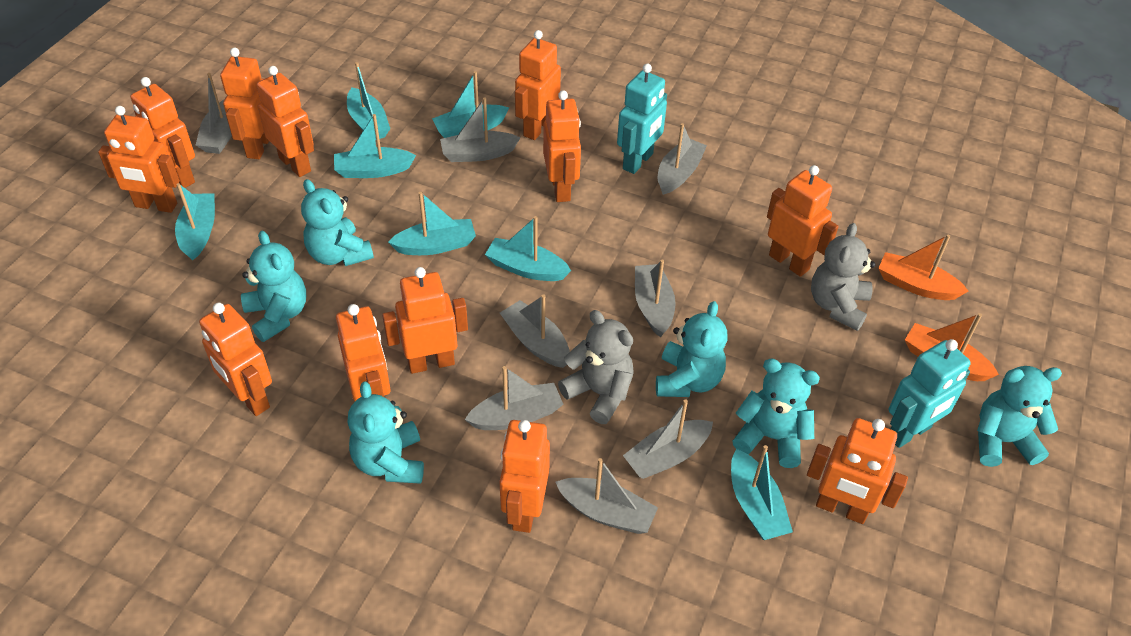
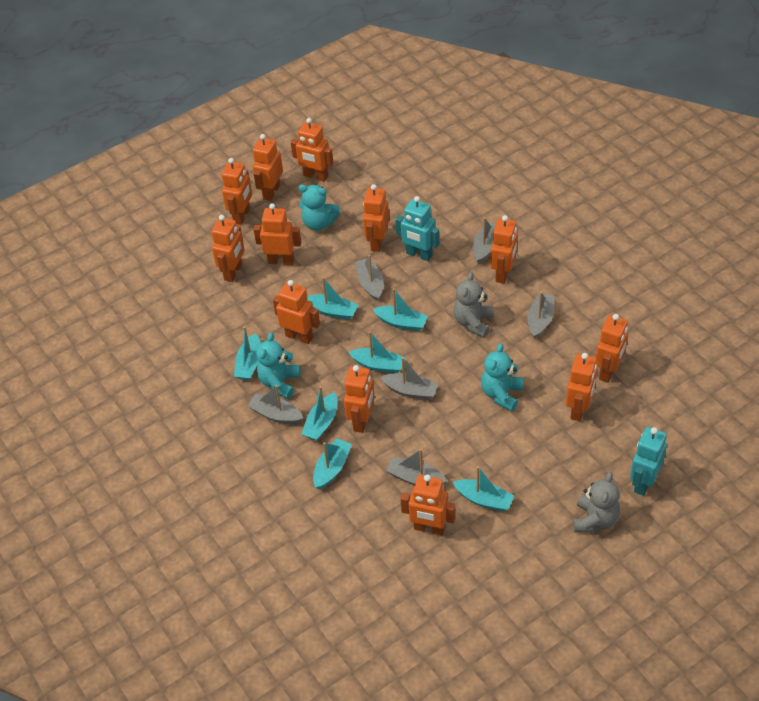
grey boat: 8 -> 6
orange boat: 2 -> 0
turquoise teddy bear: 6 -> 3

